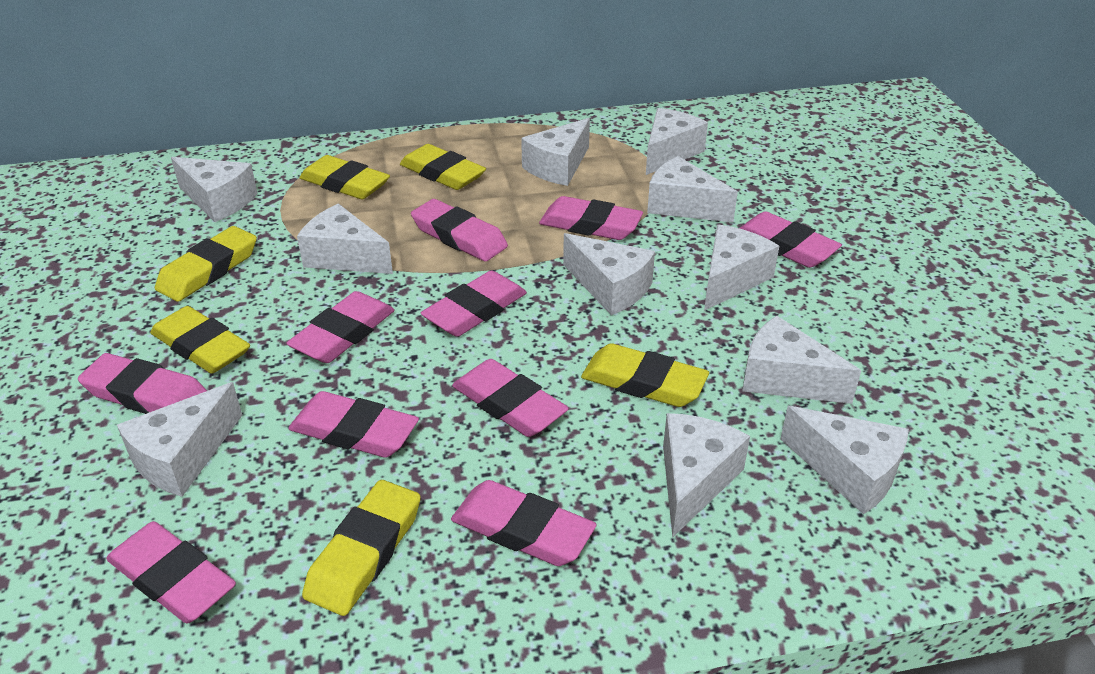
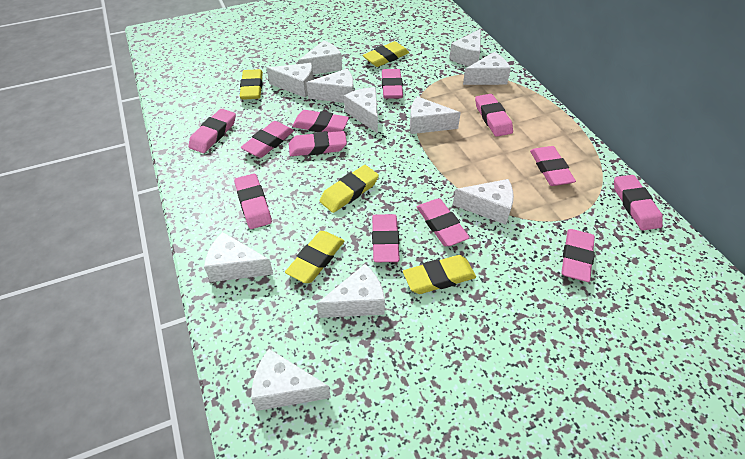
pink eraser: 10 -> 12
yellow eraser: 6 -> 5

